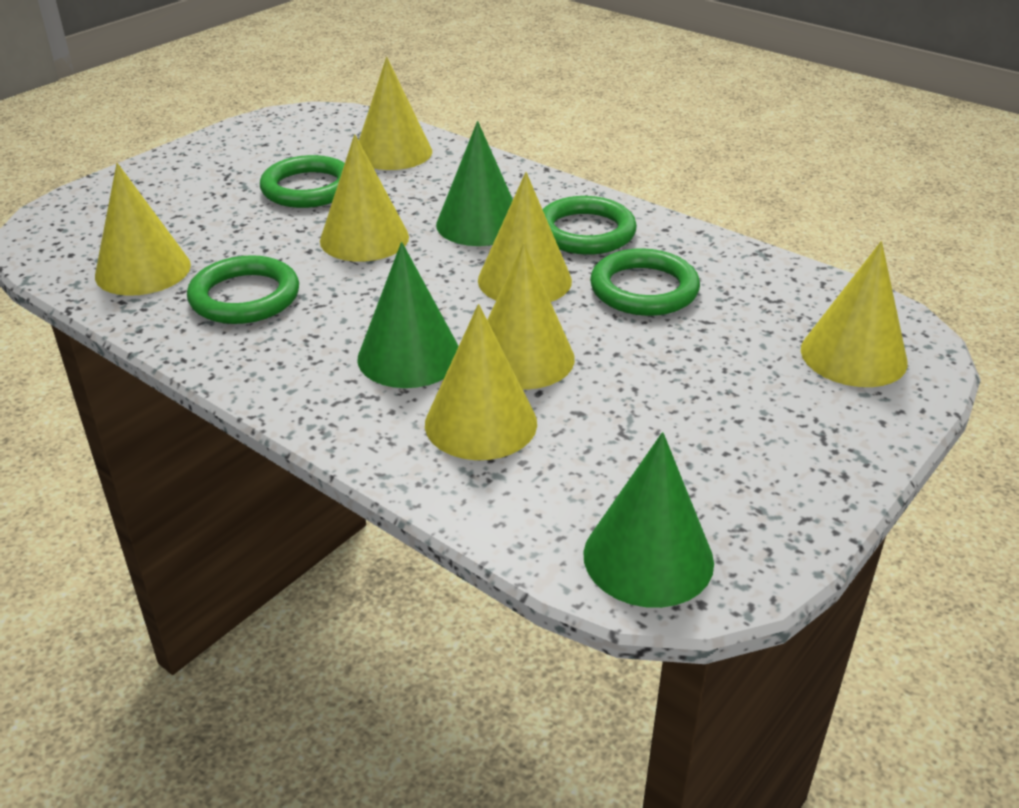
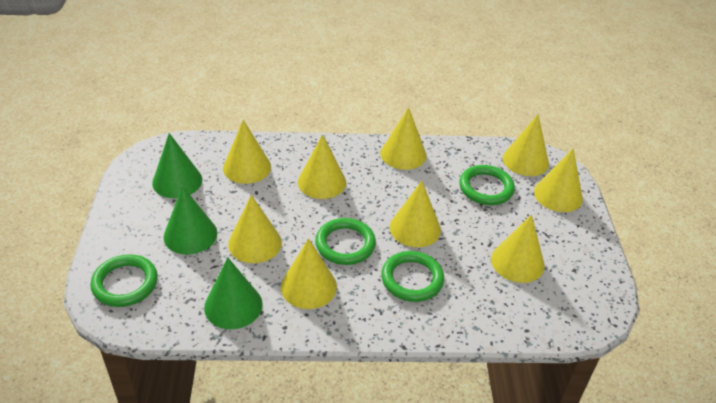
yellow cone: 7 -> 9

